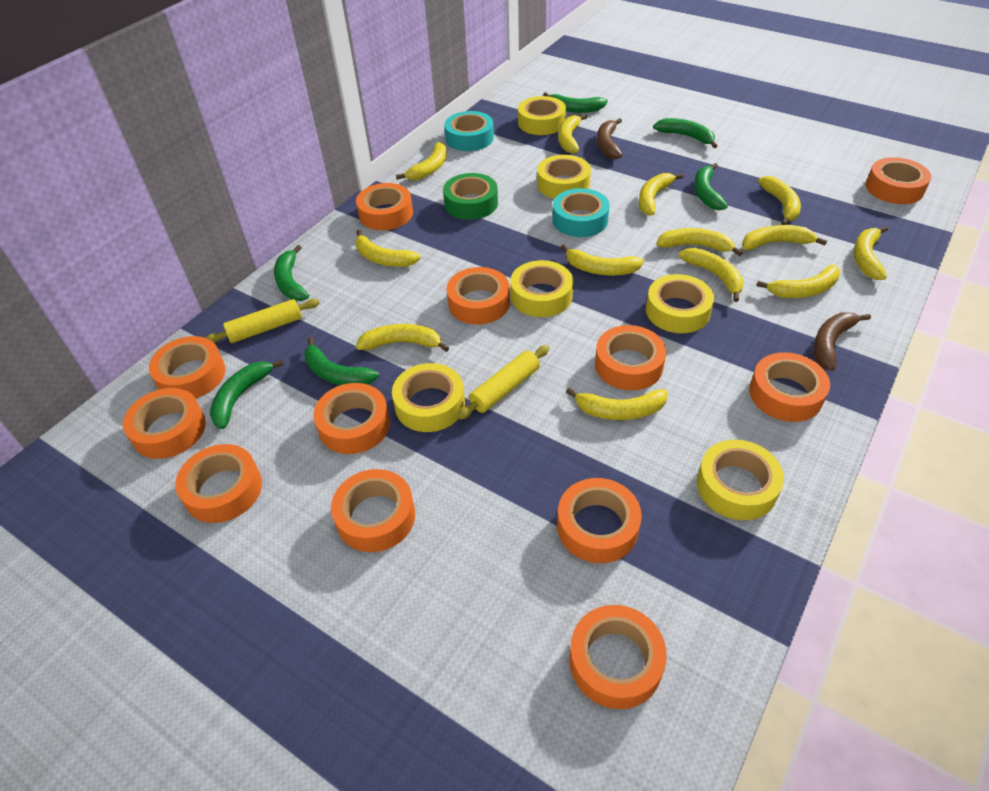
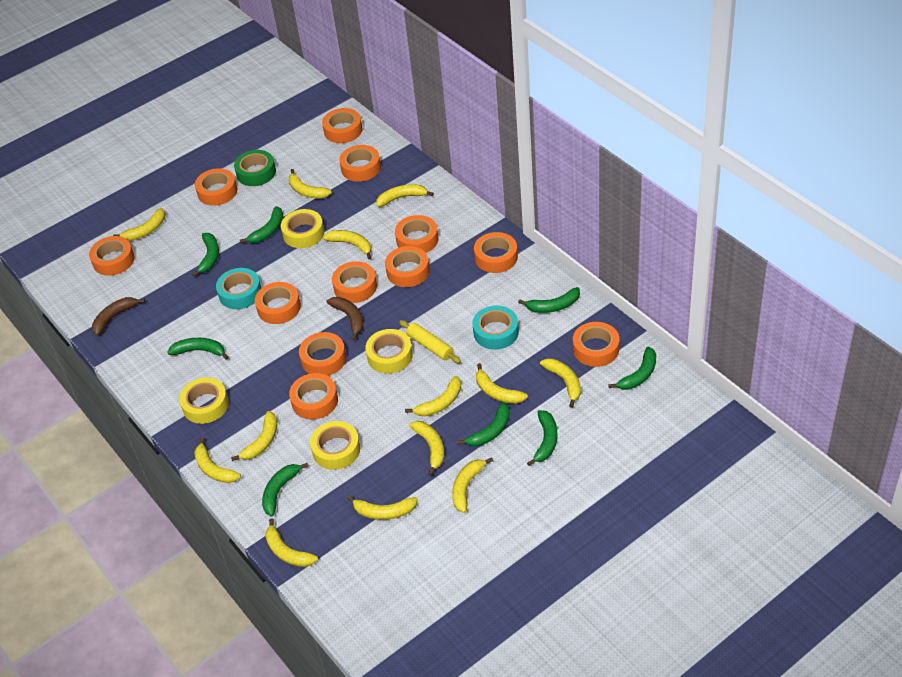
green banana: 6 -> 8
yellow rolling pin: 2 -> 1
yellow tape: 6 -> 4

